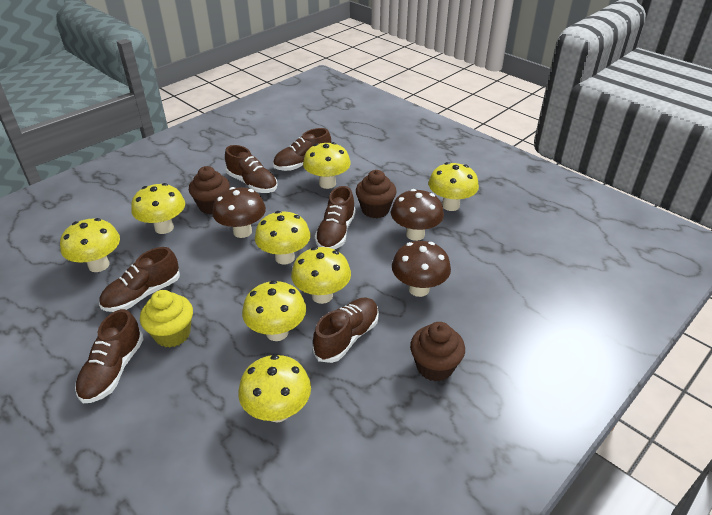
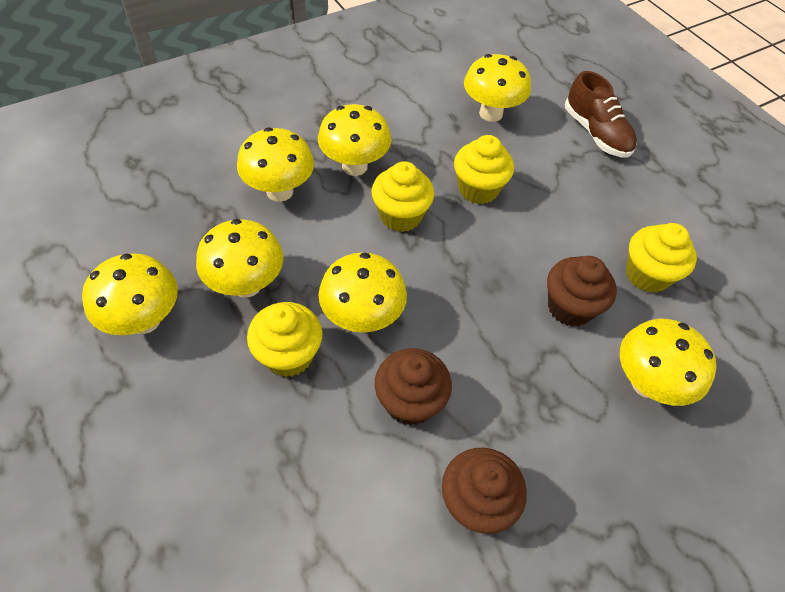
brown mushroom: 3 -> 0
brown shoe: 6 -> 1
yellow cupcake: 1 -> 4
yellow mushroom: 8 -> 7

